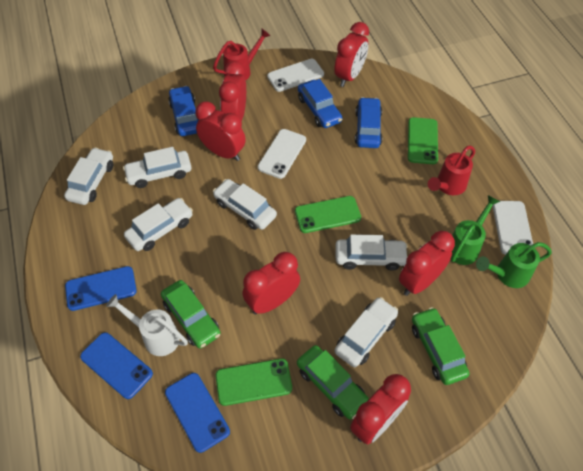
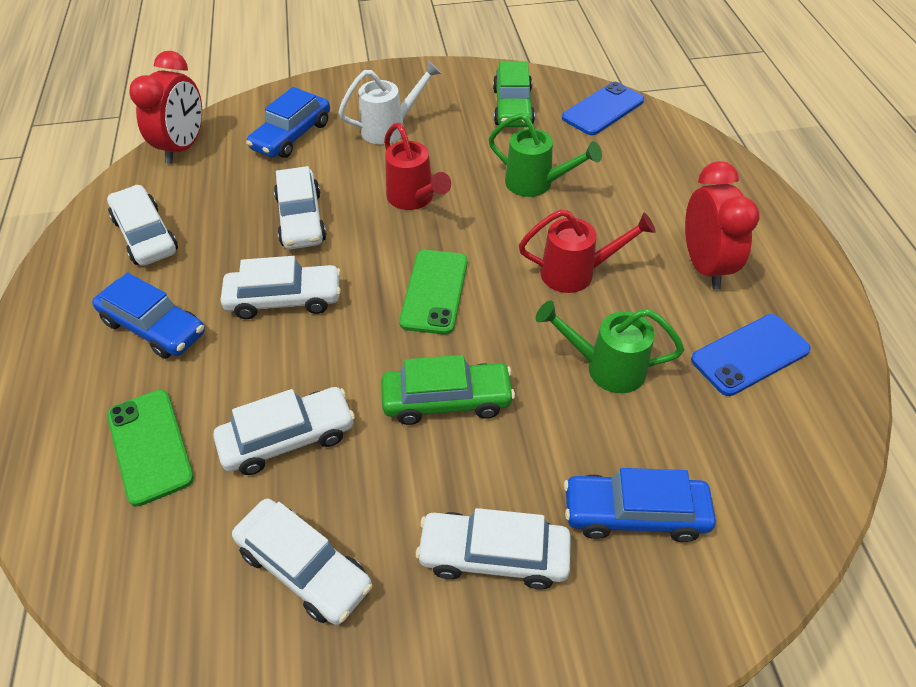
blue phone: 3 -> 2
green car: 3 -> 2
green phone: 3 -> 2
red clock: 6 -> 2
white phone: 3 -> 0

